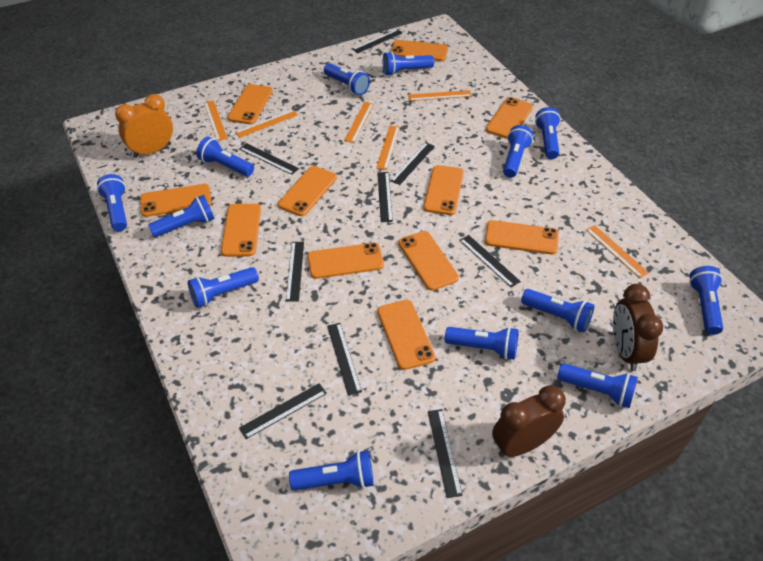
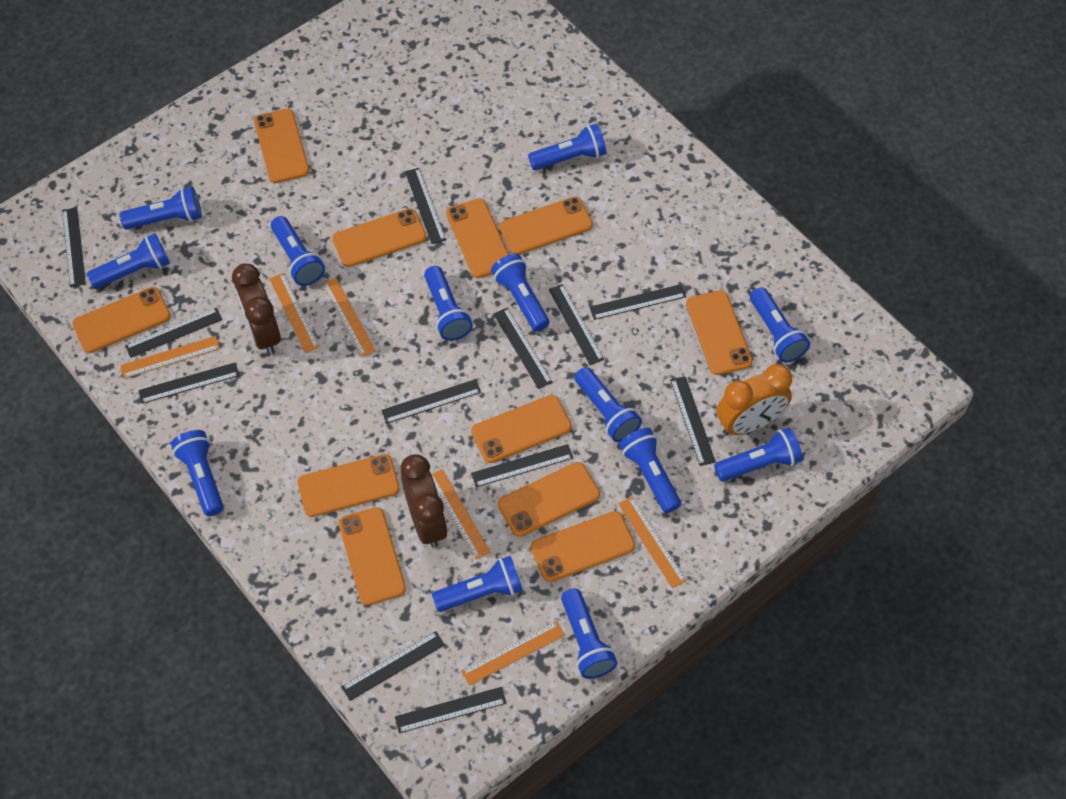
black ruler: 9 -> 12

